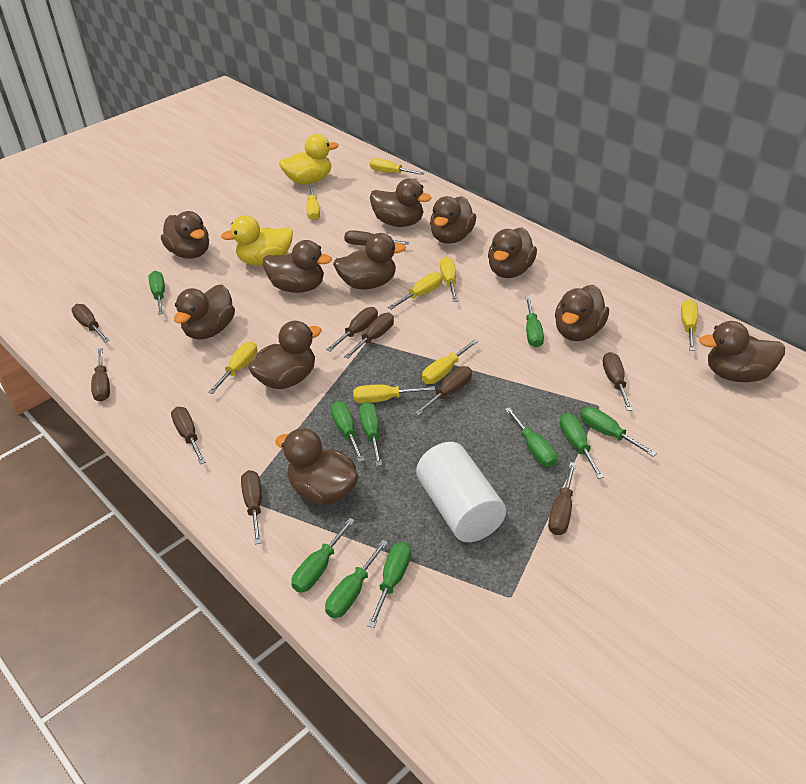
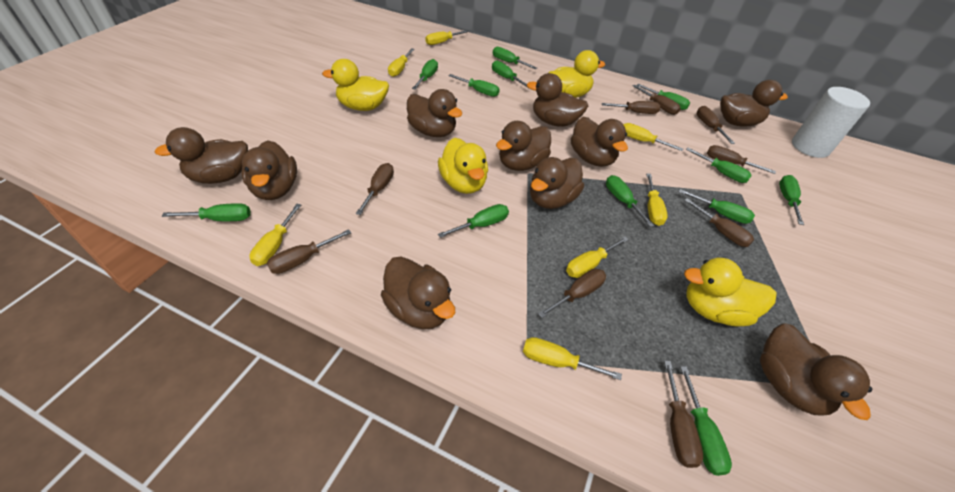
brown duck: 11 -> 10
brown screwdriver: 10 -> 9
green screwdriver: 10 -> 12
yellow duck: 2 -> 4
yellow screwdriver: 8 -> 7

